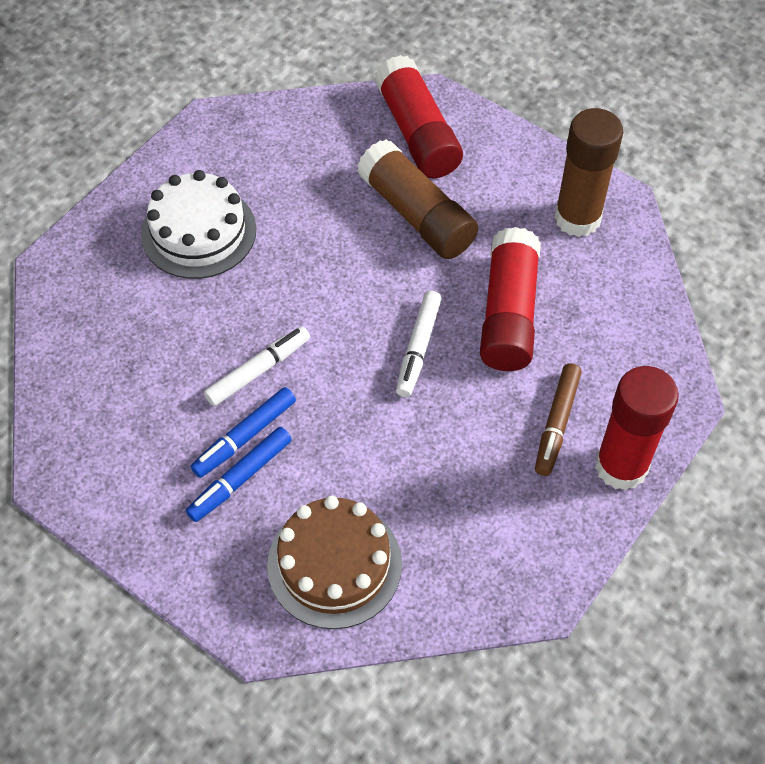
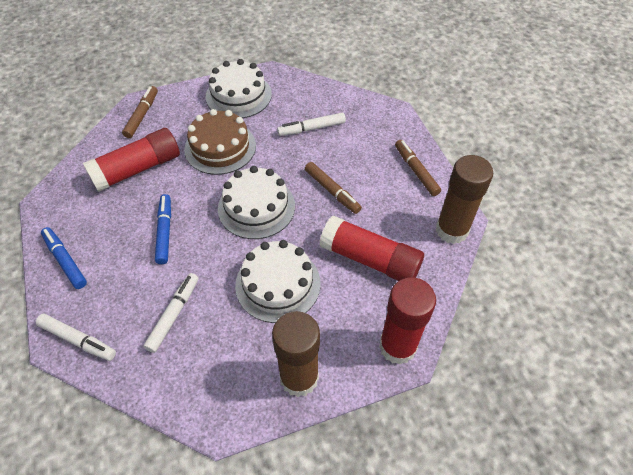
brown marker: 1 -> 3
white cake: 1 -> 3
white marker: 2 -> 3

